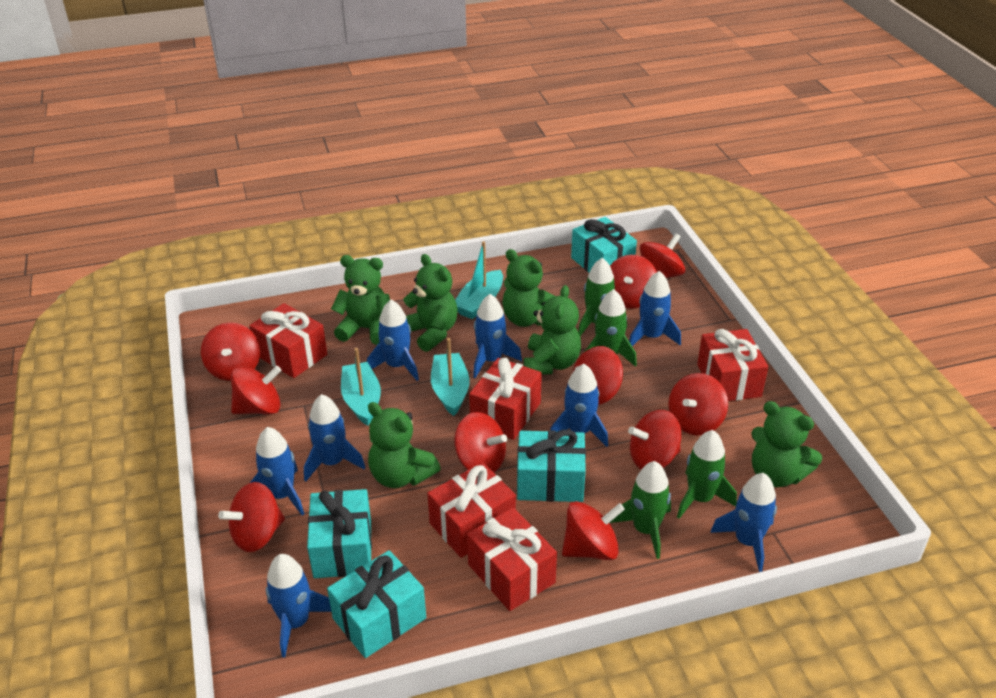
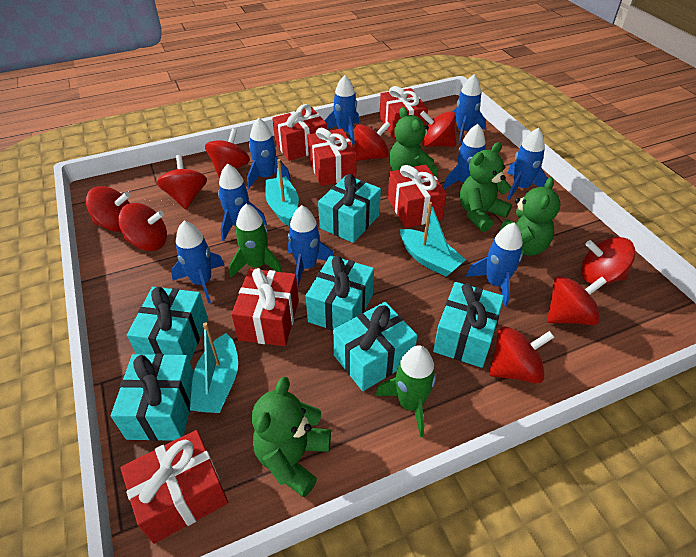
blue rocket: 8 -> 9
green rocket: 4 -> 2
green teddy bear: 6 -> 4
red gift: 5 -> 6
red spinning top: 10 -> 9
turquoise gift: 4 -> 6

